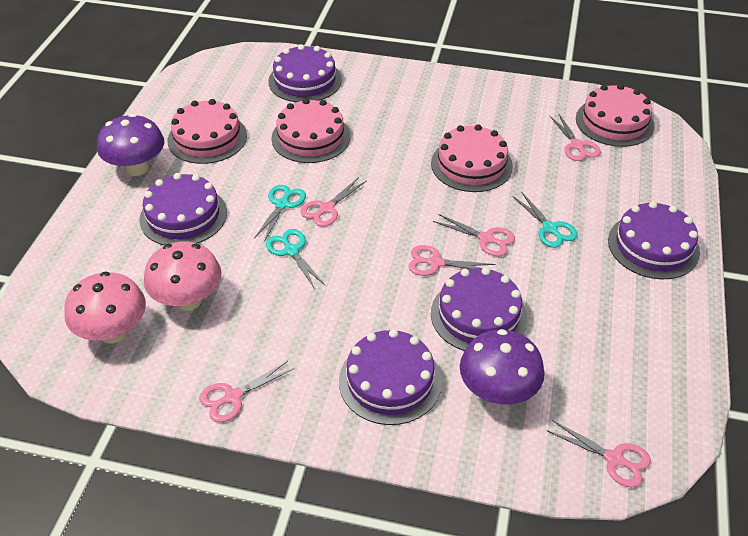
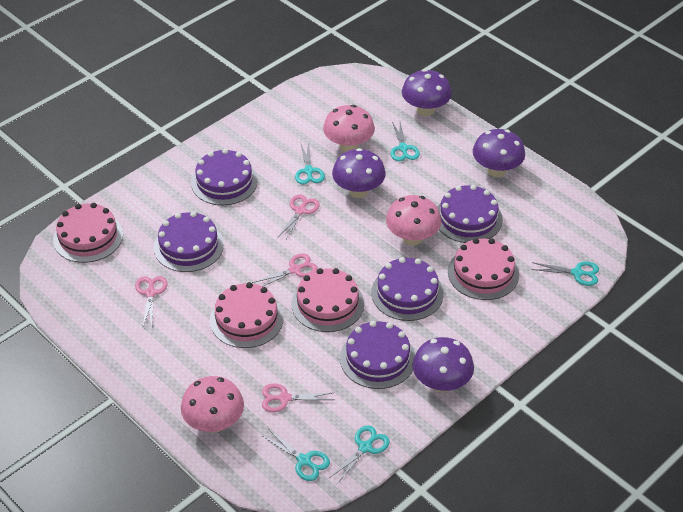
pink mushroom: 2 -> 3
pink scissors: 6 -> 4
purple mushroom: 2 -> 4
turquoise scissors: 3 -> 5

